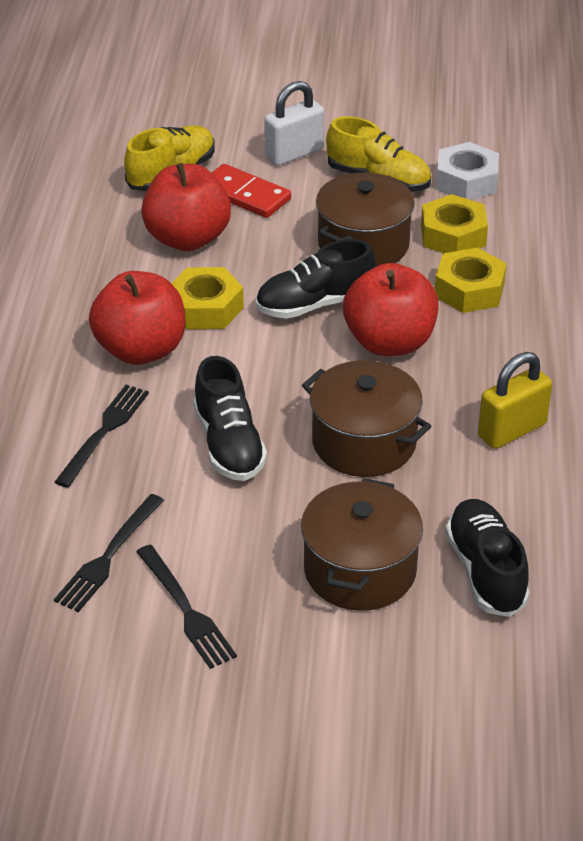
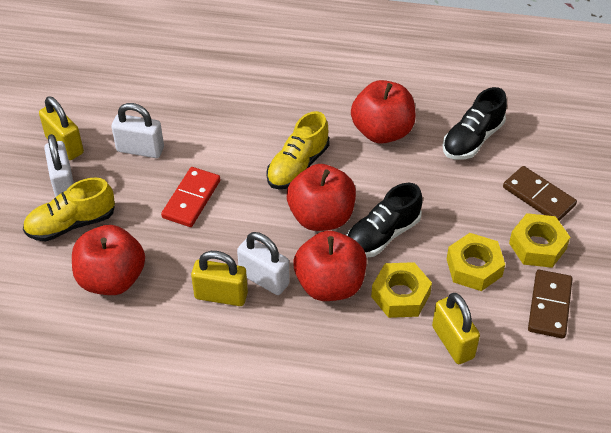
black fork: 3 -> 0
black shoe: 3 -> 2
brown domino: 0 -> 2
brown pot: 3 -> 0
red apple: 3 -> 4
white nut: 1 -> 0
white padlock: 1 -> 3
yellow padlock: 1 -> 3

